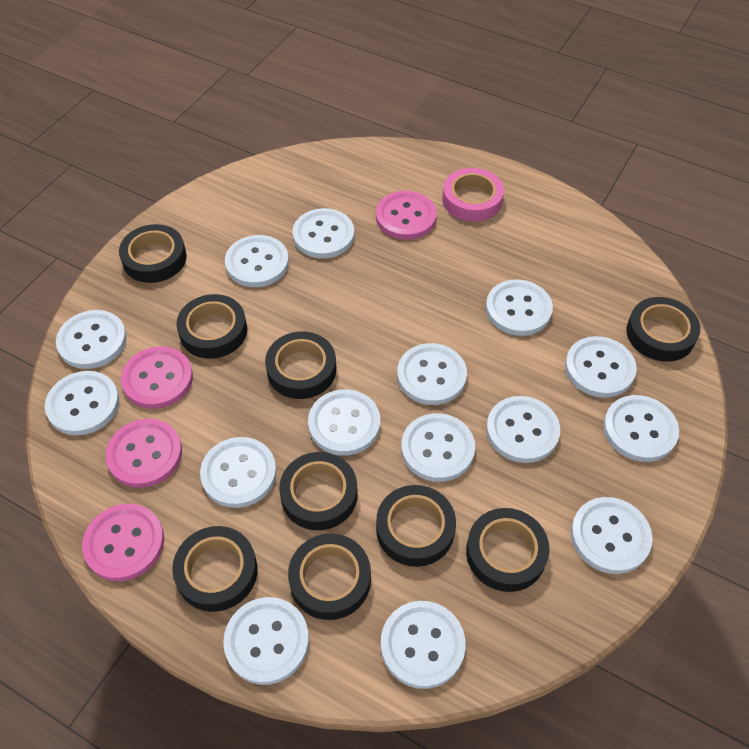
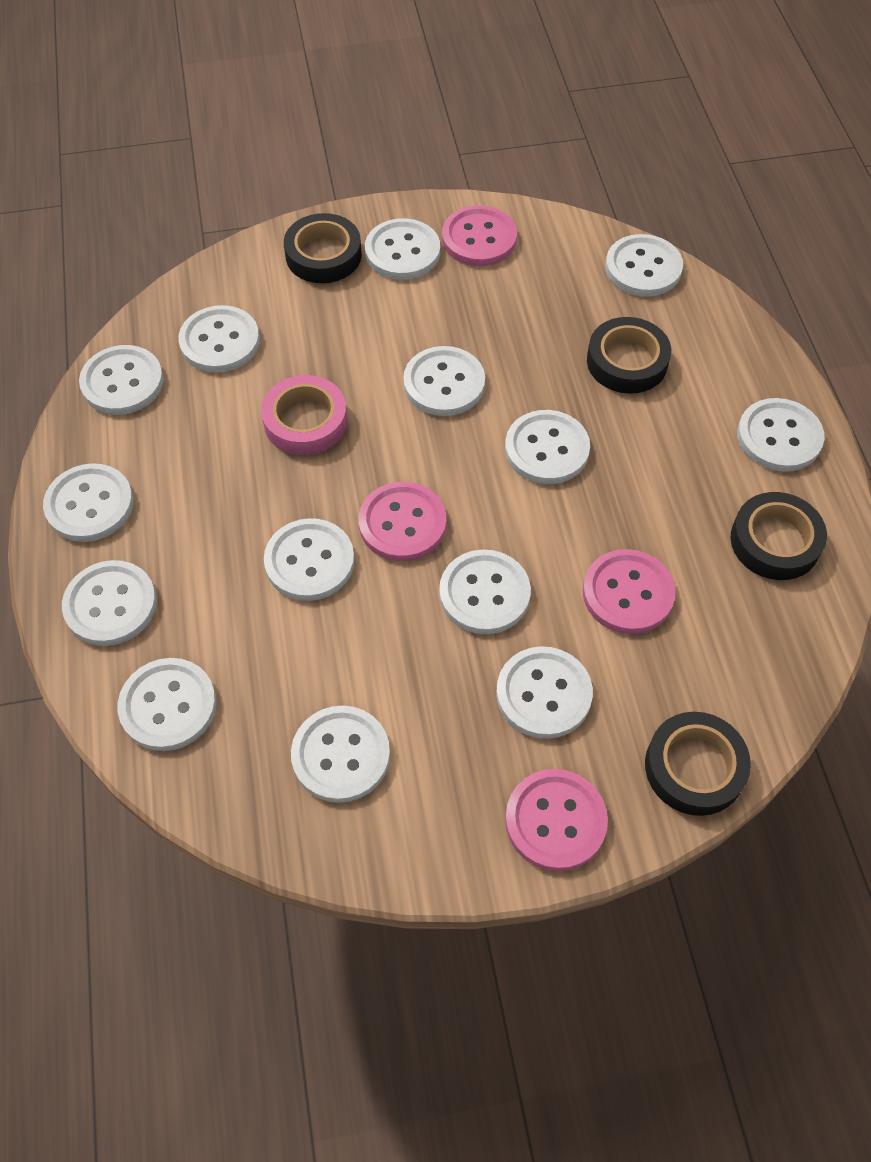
black tape: 9 -> 4
white button: 15 -> 14

